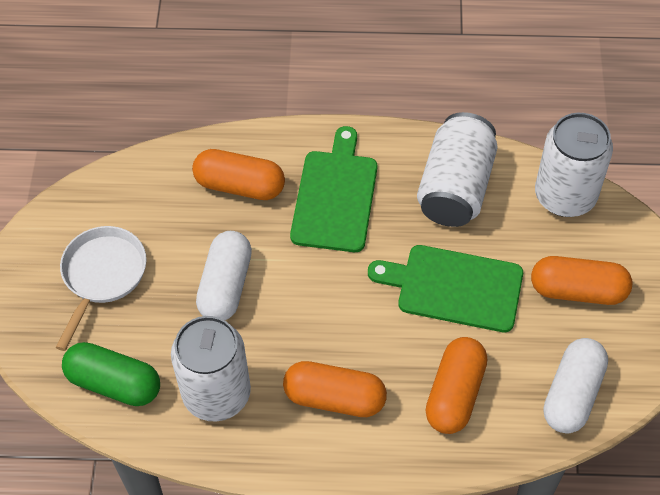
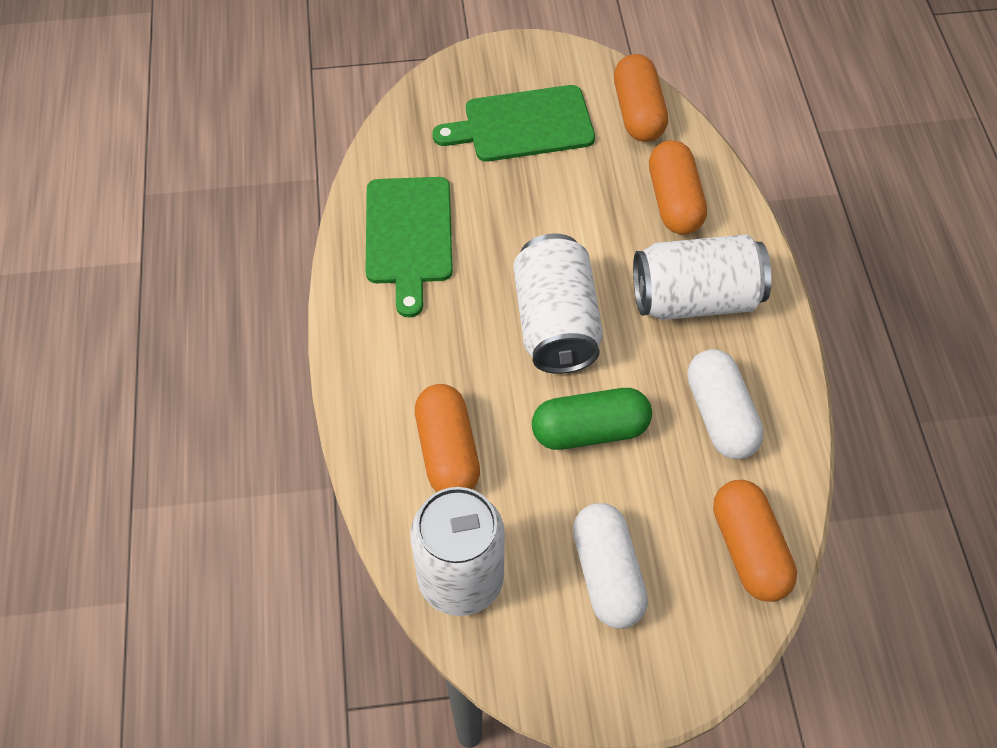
white pan: 1 -> 0

